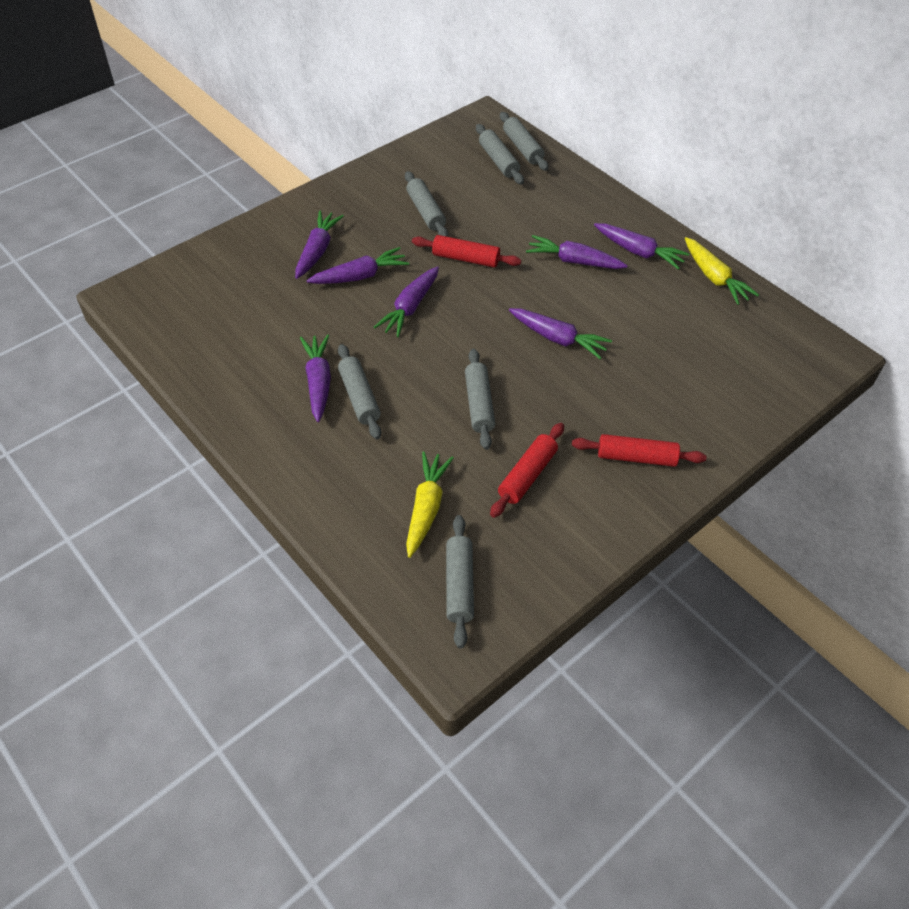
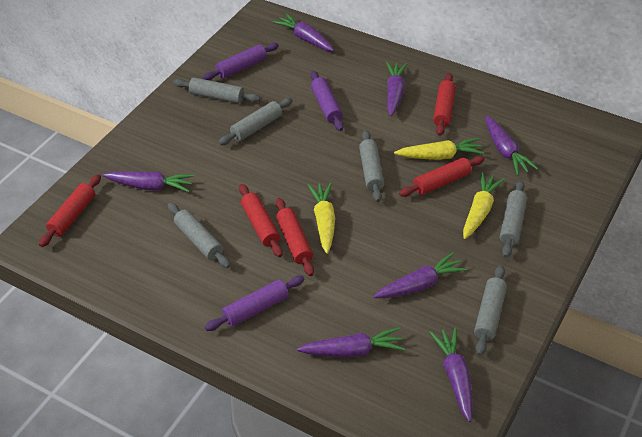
purple rolling pin: 0 -> 3
red rolling pin: 3 -> 5
yellow carrot: 2 -> 3

